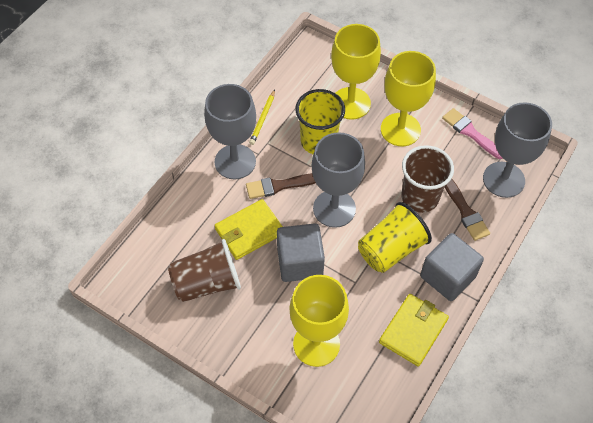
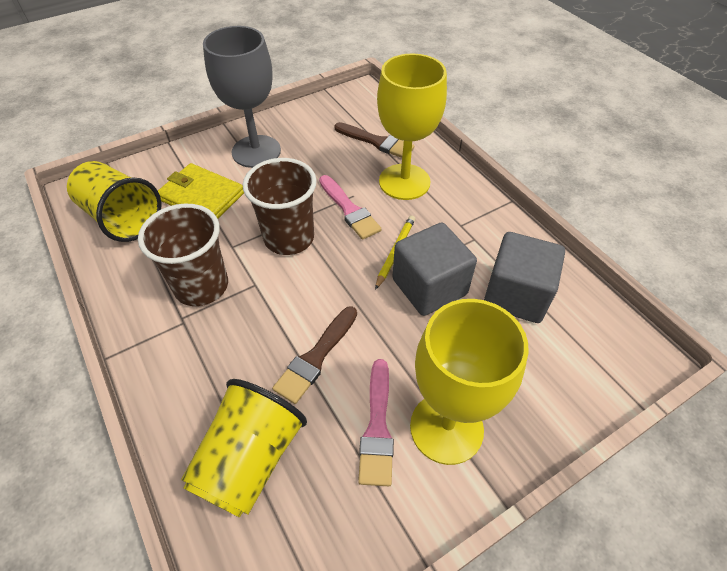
grey goblet: 3 -> 1
pink brush: 1 -> 2
yellow goblet: 3 -> 2
yellow wallet: 2 -> 1

